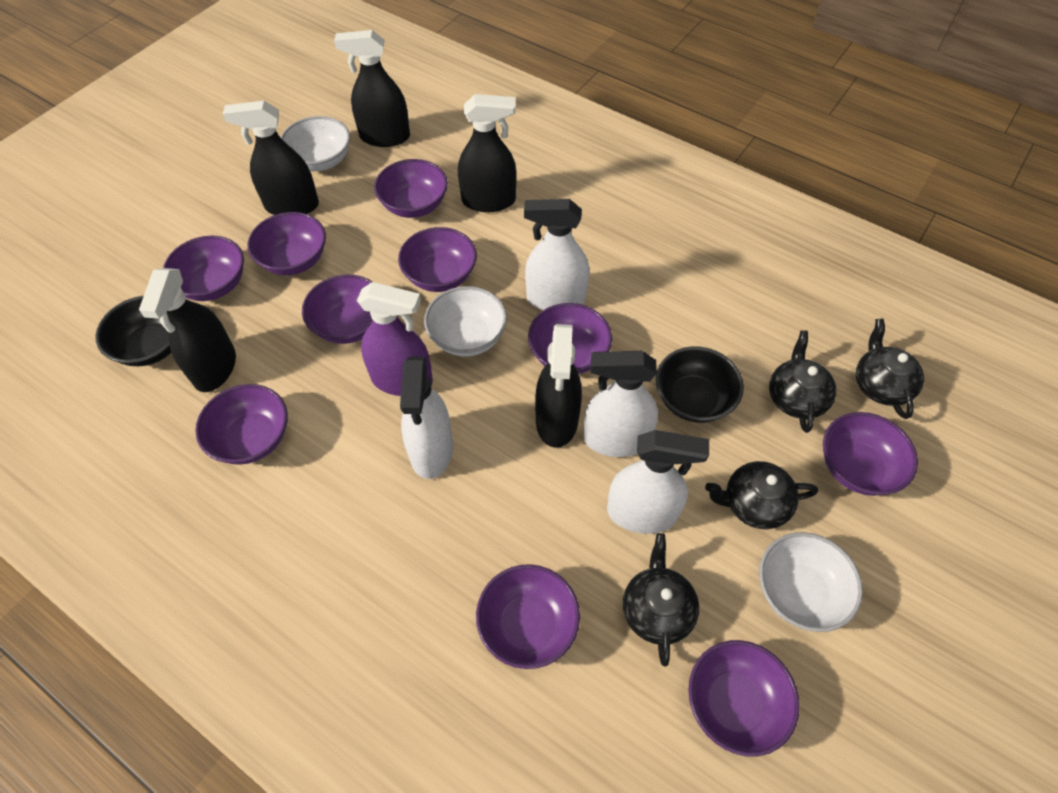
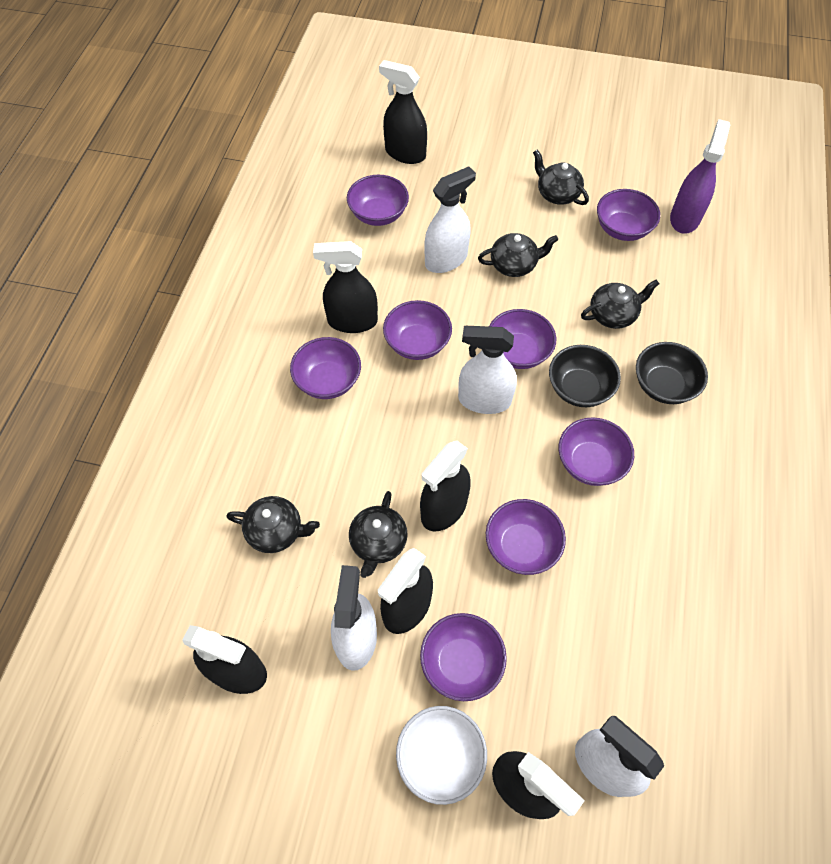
black spray bottle: 5 -> 6
black teapot: 4 -> 5
purple bowl: 10 -> 8
white bowl: 3 -> 1

